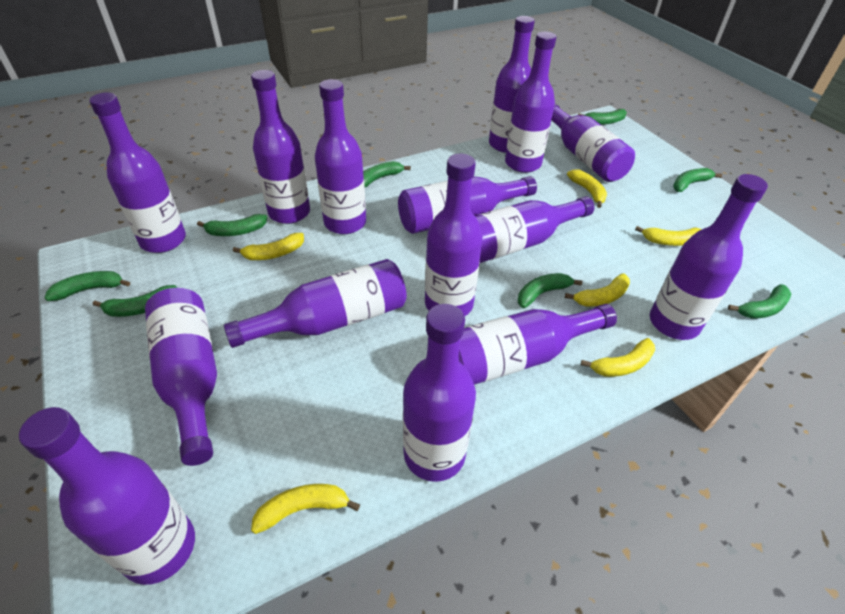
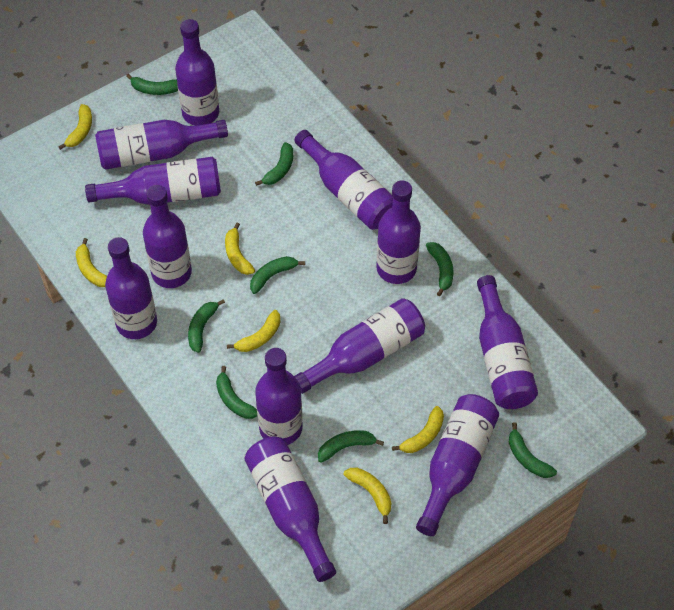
purple bottle: 15 -> 12

